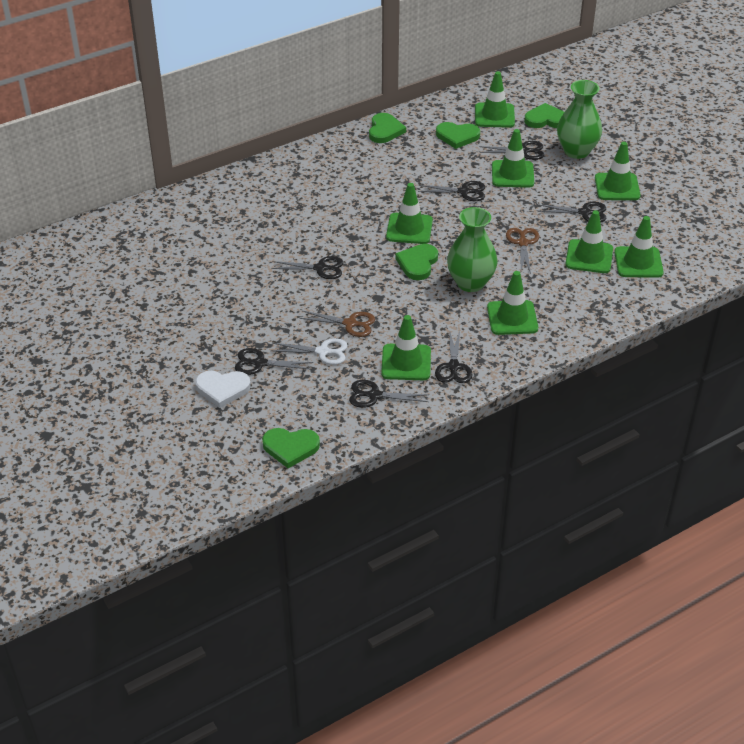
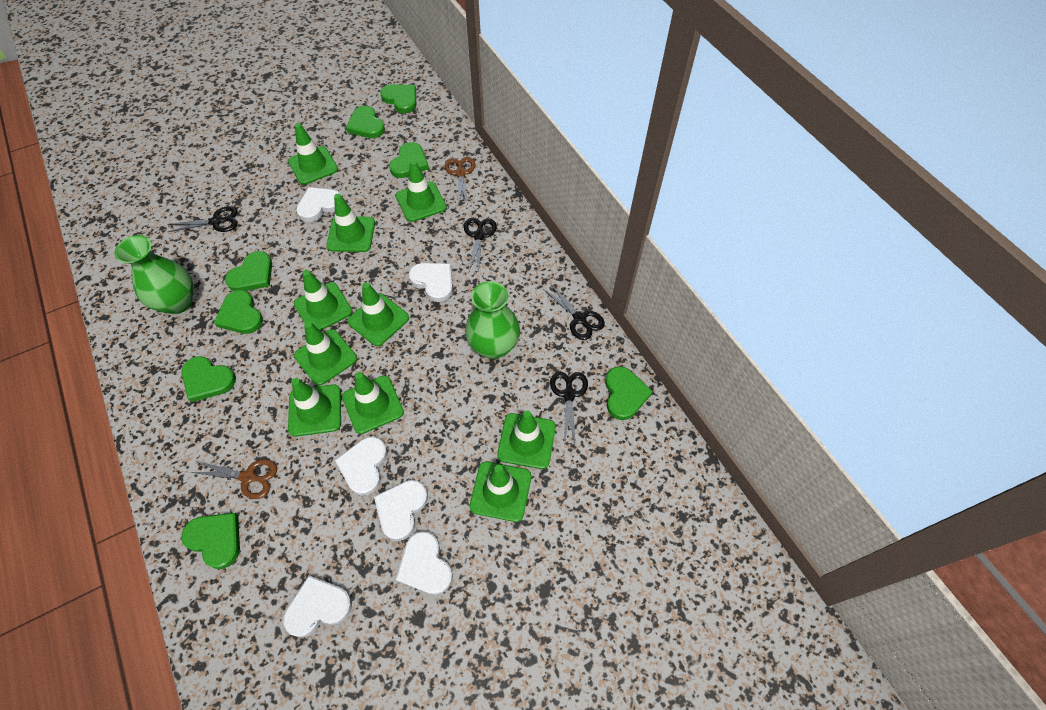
black scissors: 7 -> 4
green heart: 5 -> 8
green traffic cone: 8 -> 10
white heart: 1 -> 6
white scissors: 1 -> 0

